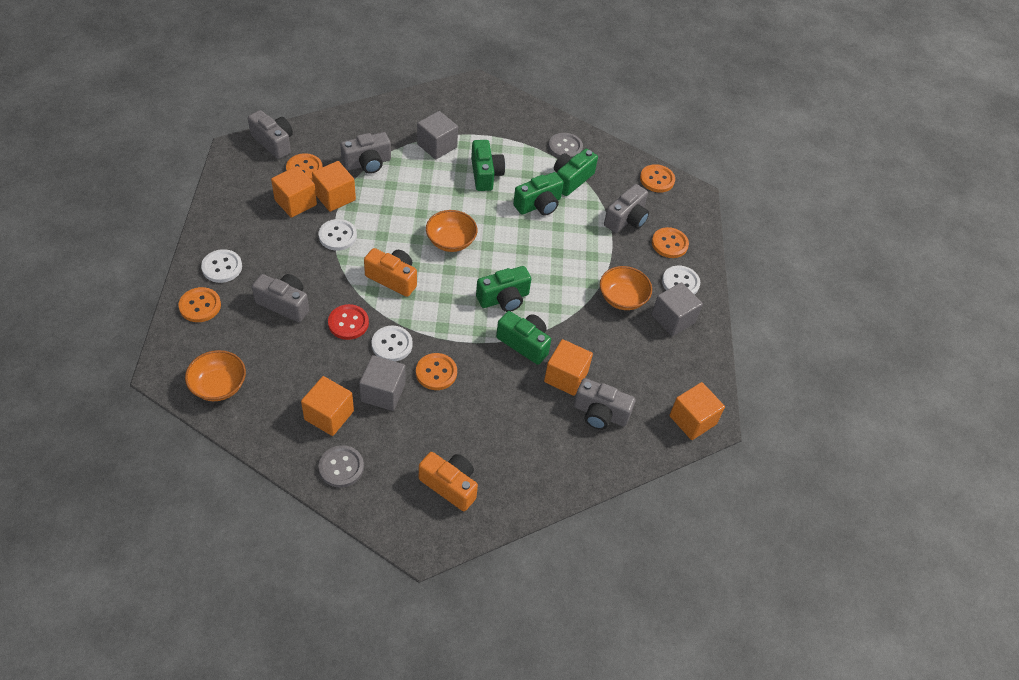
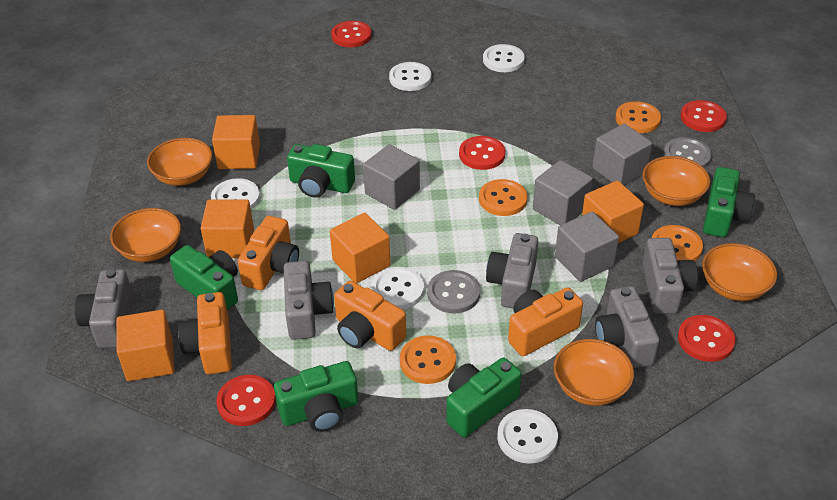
grey cube: 3 -> 4
orange bowl: 3 -> 5
orange button: 5 -> 4
orange camera: 2 -> 4
red button: 1 -> 5
white button: 4 -> 5

